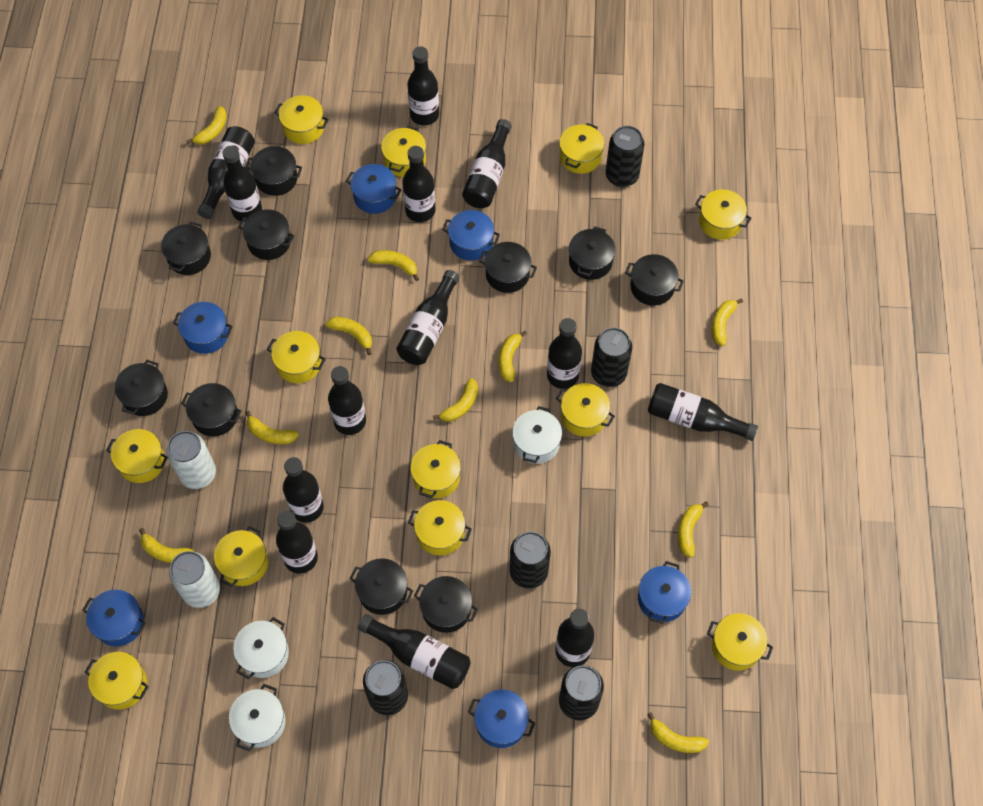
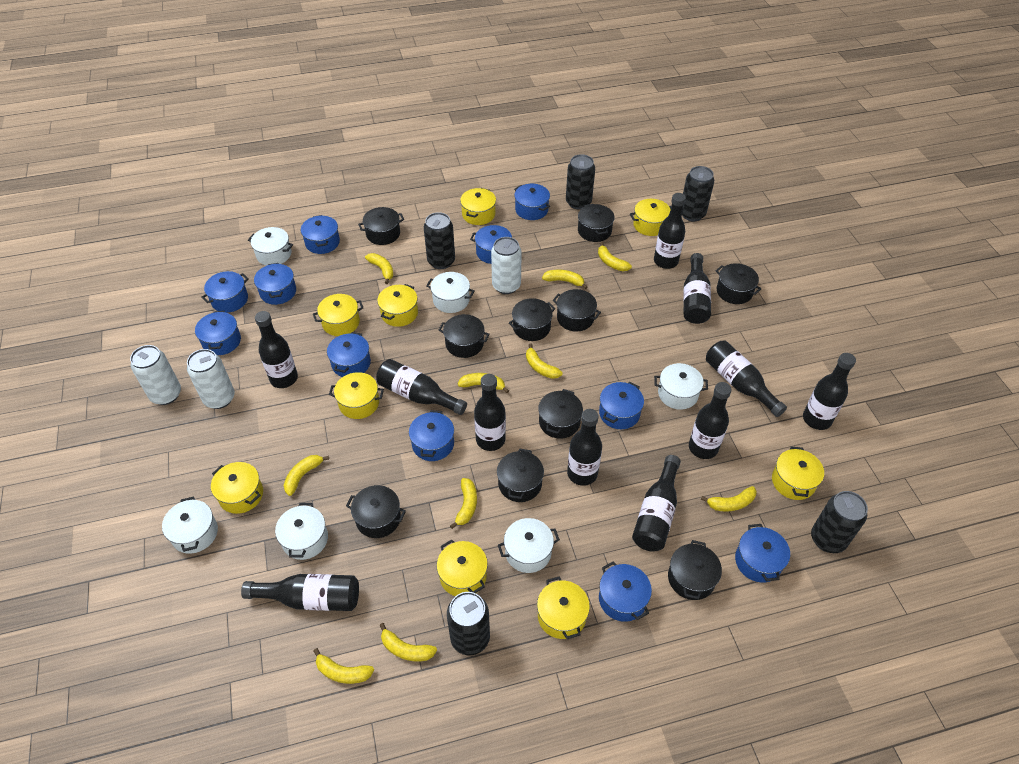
black bottle: 13 -> 11
blue pot: 6 -> 11
white can: 2 -> 3
white pot: 3 -> 6
yellow pot: 12 -> 9

